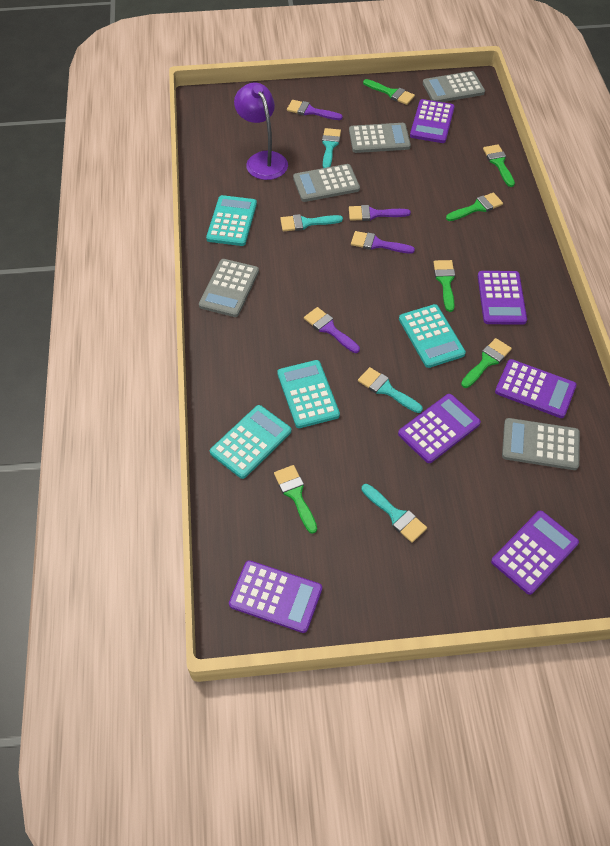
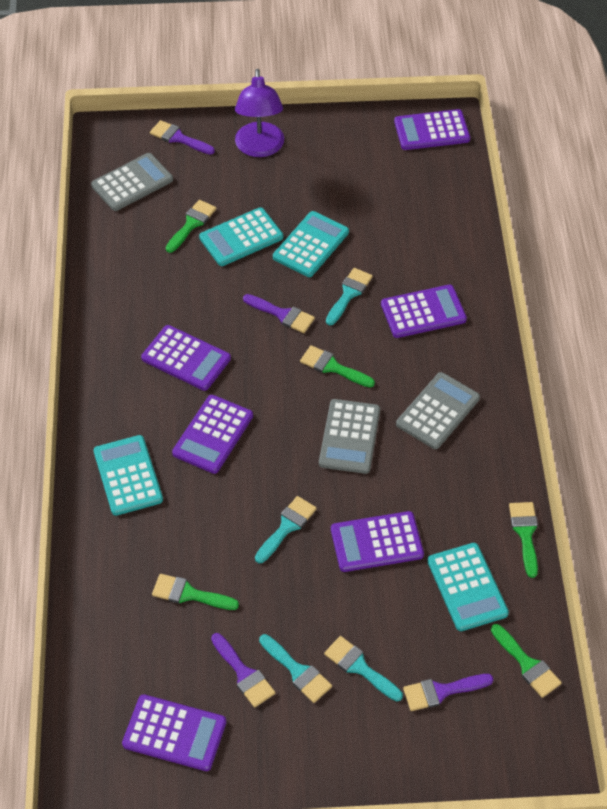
green brush: 6 -> 5
grey calculator: 5 -> 3

